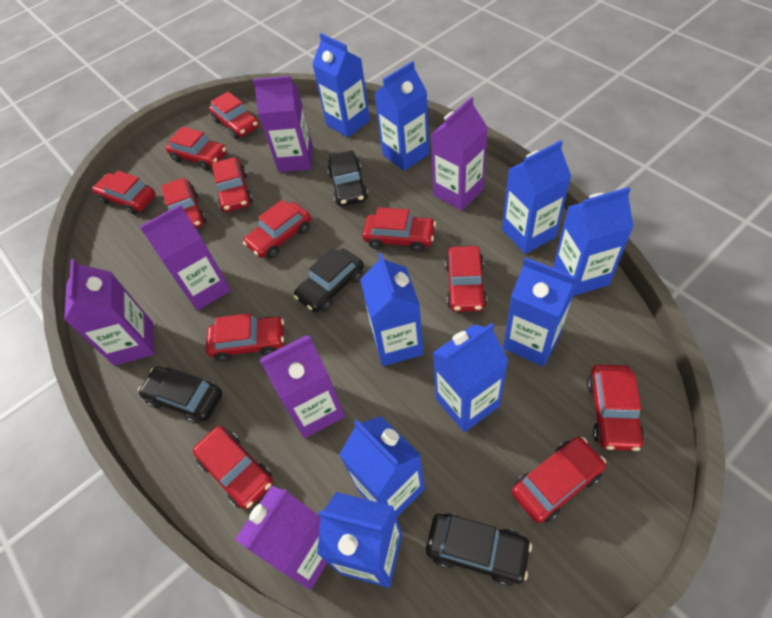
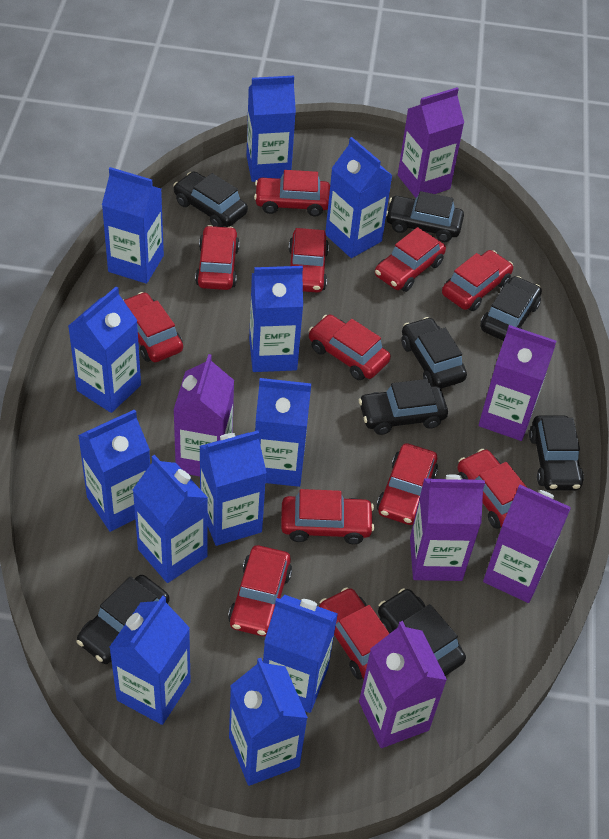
black car: 4 -> 8
blue carton: 9 -> 12

